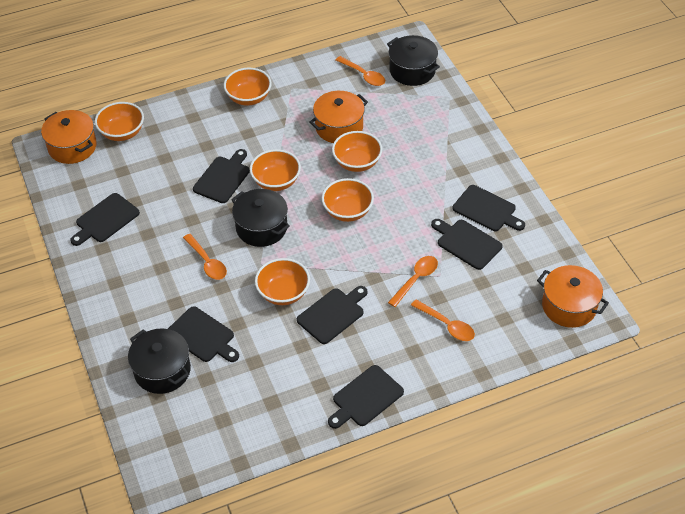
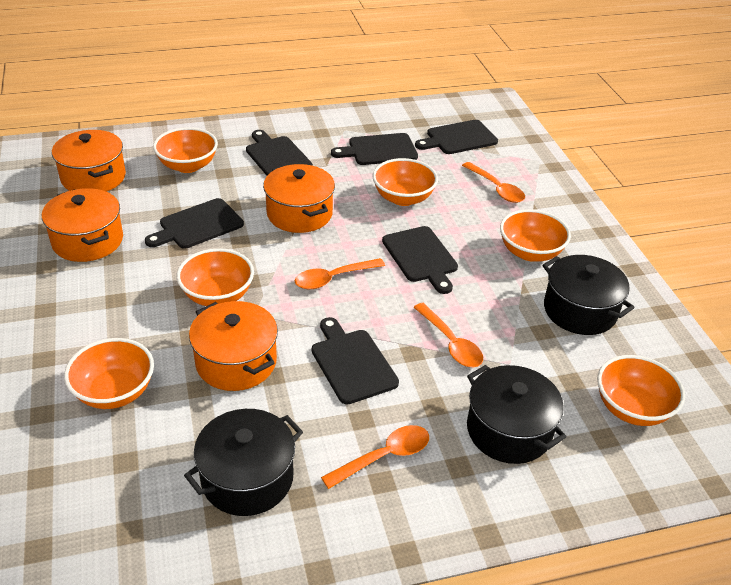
black cutting board: 7 -> 6
orange pot: 3 -> 4

